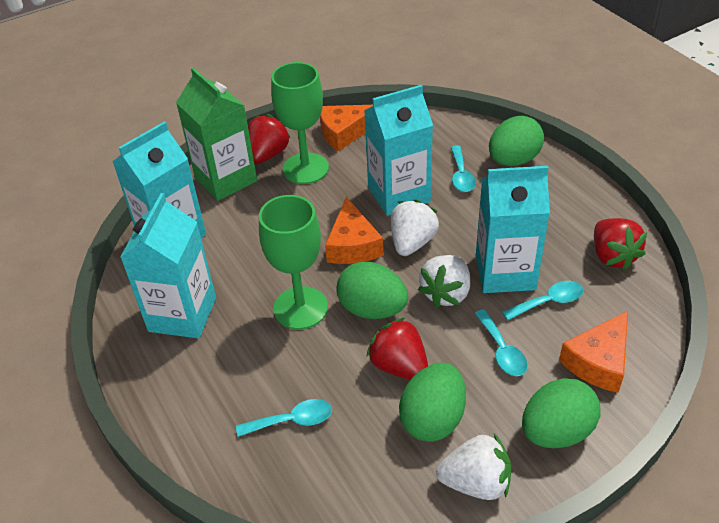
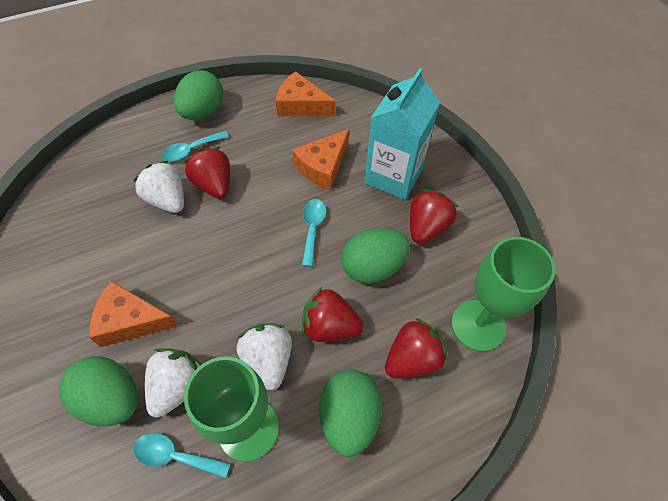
green carton: 1 -> 0
red strawberry: 3 -> 4
turquoise carton: 4 -> 1
turquoise spoon: 4 -> 3

